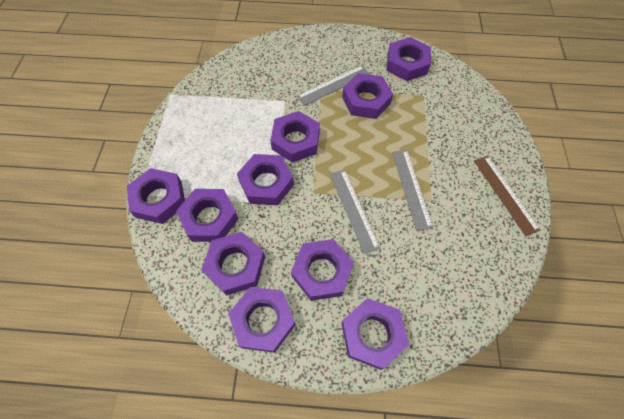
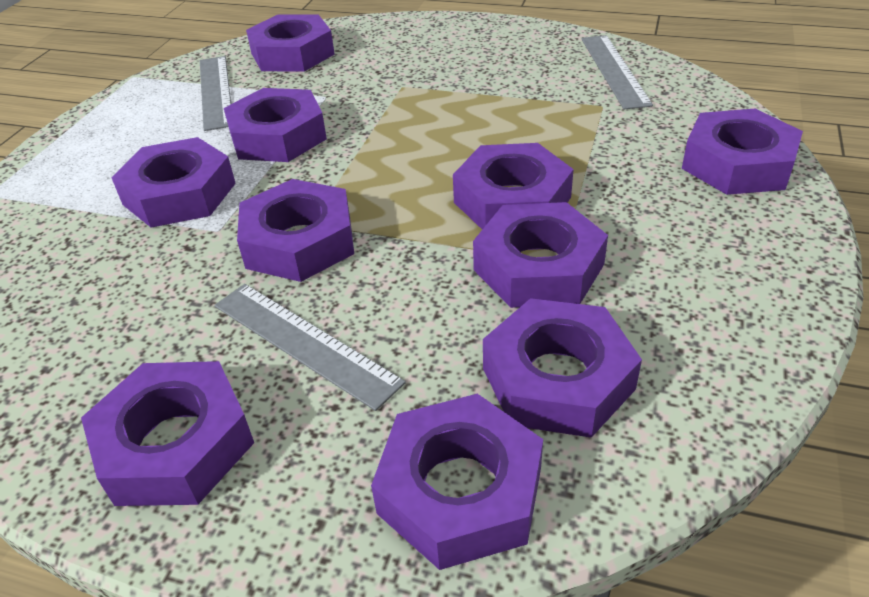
brown ruler: 1 -> 0

